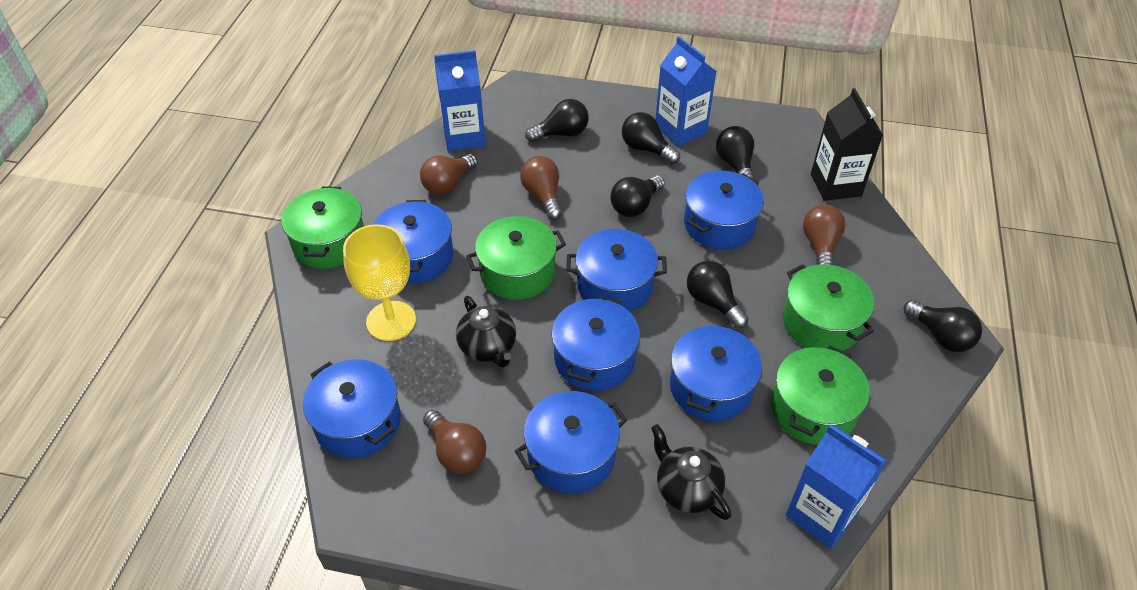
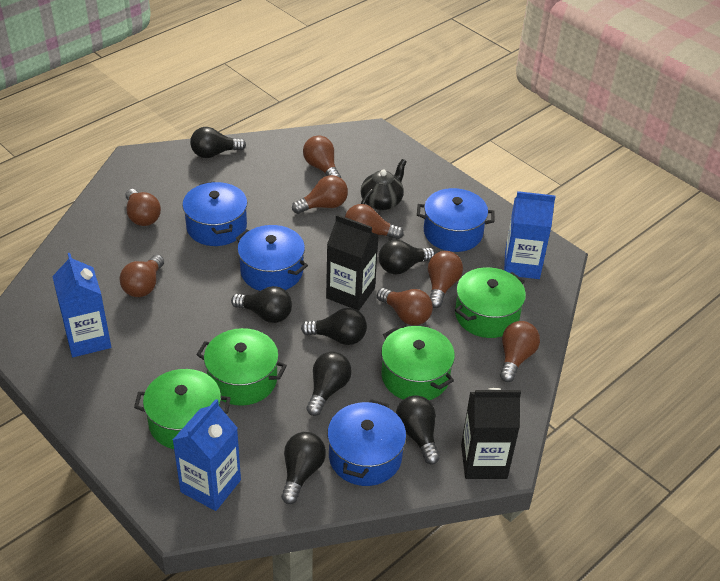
black carton: 1 -> 2
black light bulb: 6 -> 7
black teapot: 2 -> 1
blue pot: 7 -> 4
brown light bulb: 4 -> 8
yellow goblet: 1 -> 0

